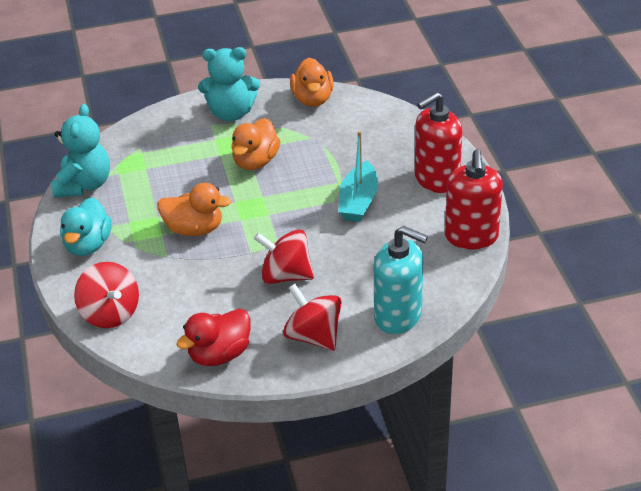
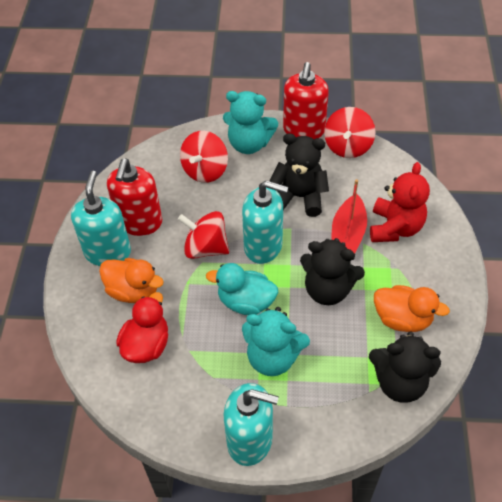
black teddy bear: 0 -> 3
orange duck: 3 -> 2
red boat: 0 -> 1
red teddy bear: 0 -> 1
turquoise boat: 1 -> 0
turquoise soap dispenser: 1 -> 3

